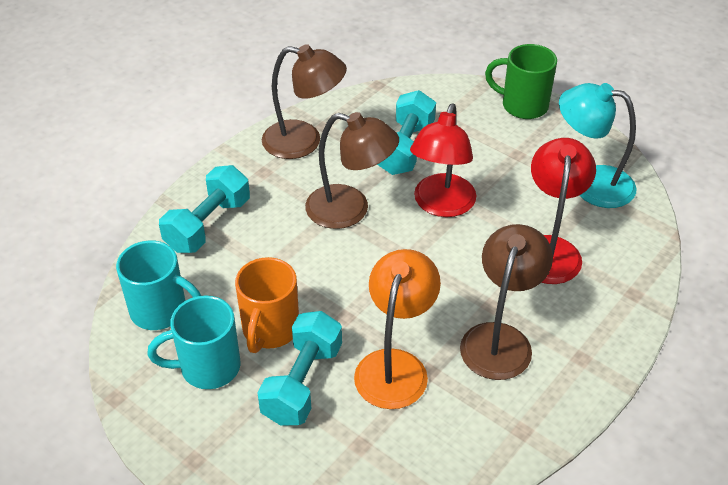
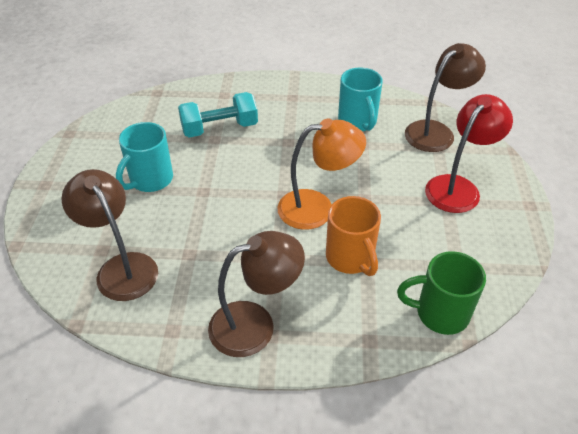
red lamp: 2 -> 1
turquoise dumbbell: 3 -> 1
turquoise lamp: 1 -> 0

